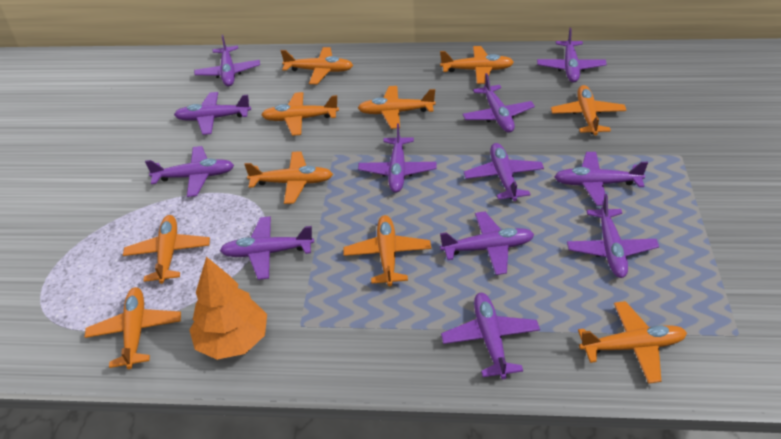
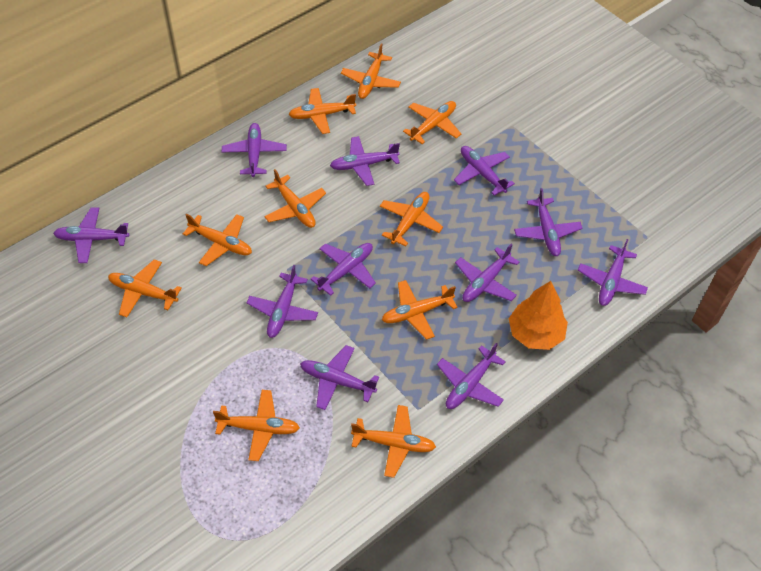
purple plane: 12 -> 11

